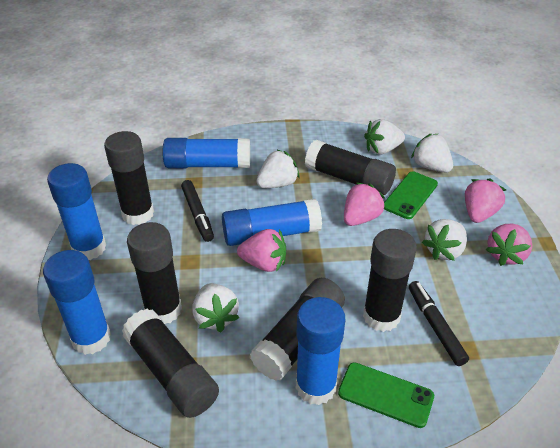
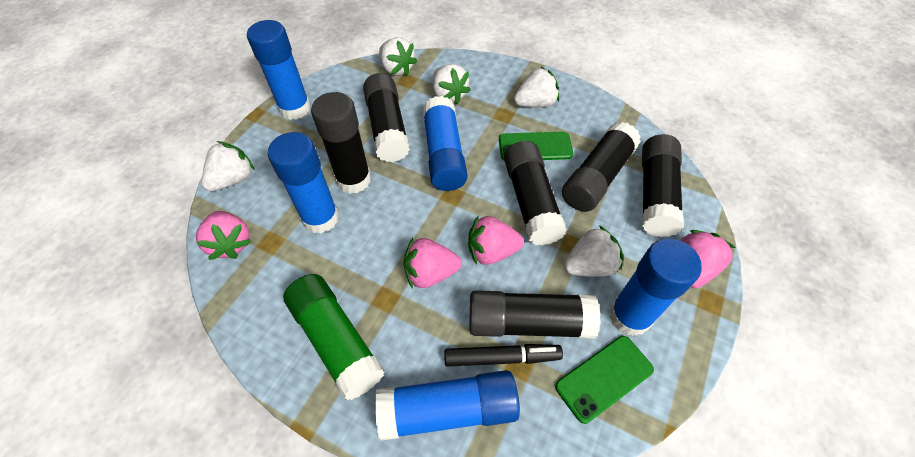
black marker: 2 -> 1
green glue stick: 0 -> 1

